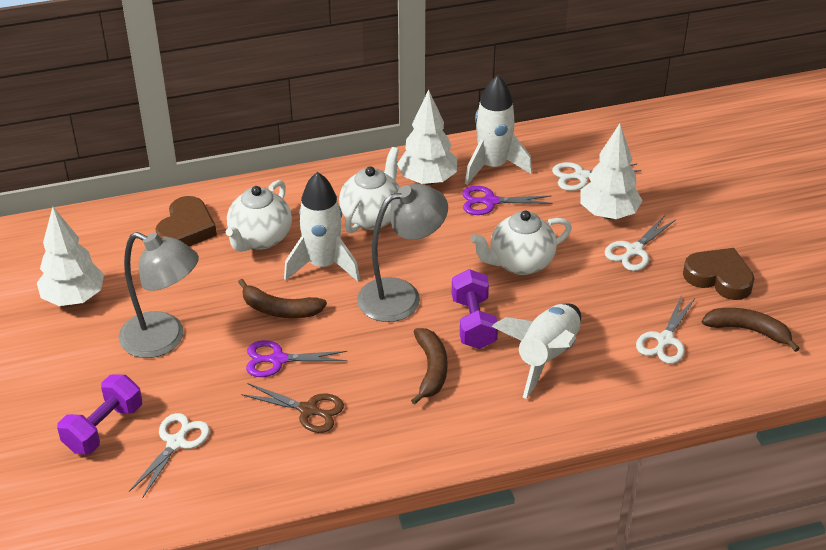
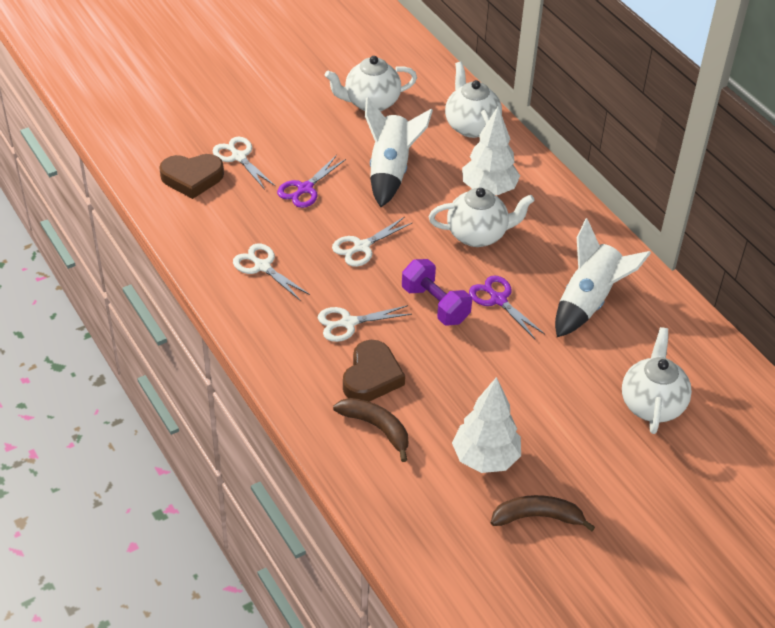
brown banana: 3 -> 2
brown scissors: 1 -> 0
grey lamp: 2 -> 0
purple dumbbell: 2 -> 1
white rocket: 3 -> 2
white teapot: 3 -> 4
white tree: 3 -> 2

